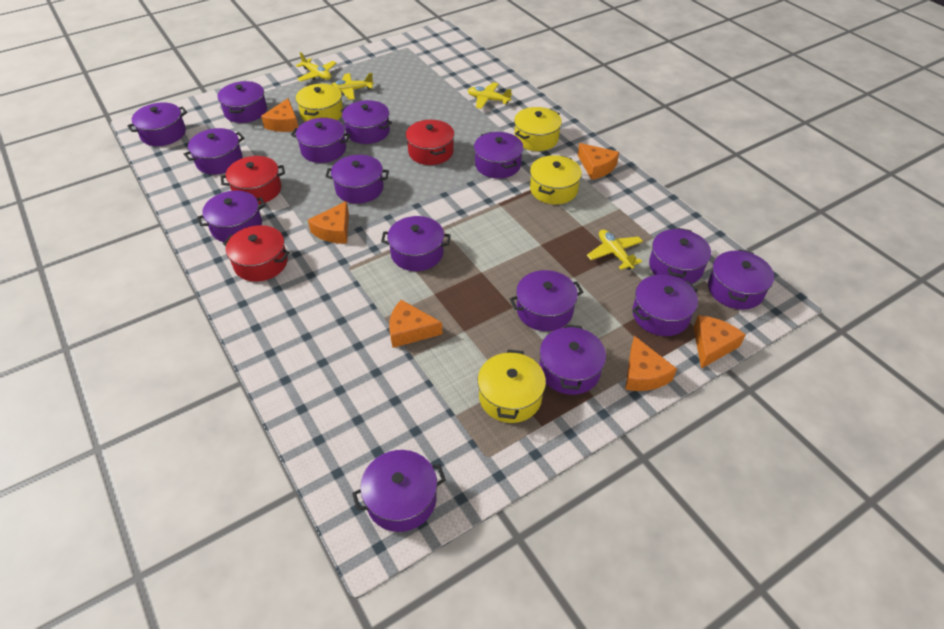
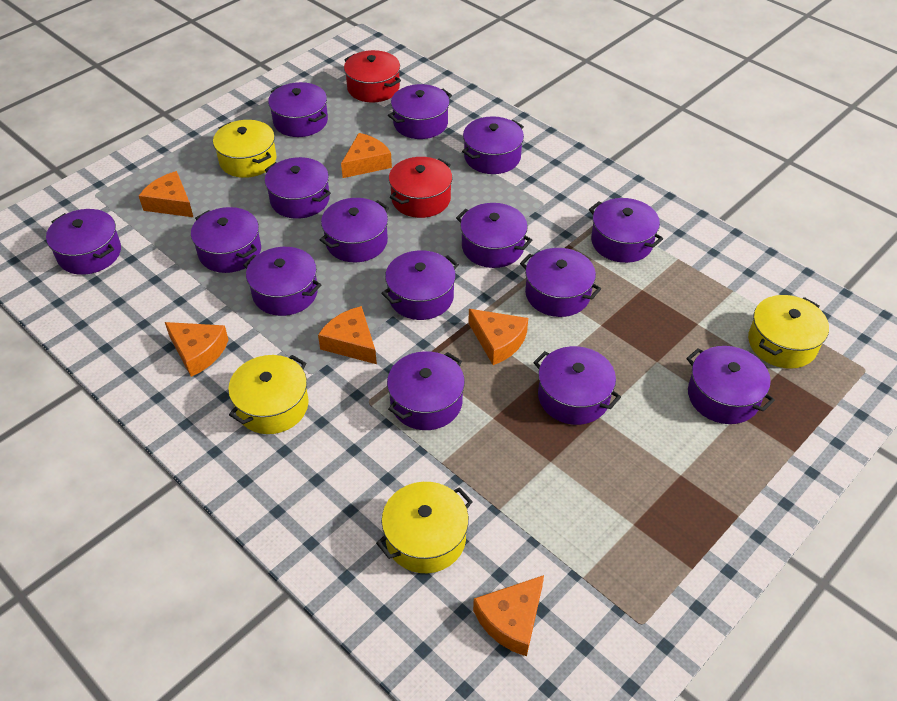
red pot: 3 -> 2
yellow plane: 4 -> 0

